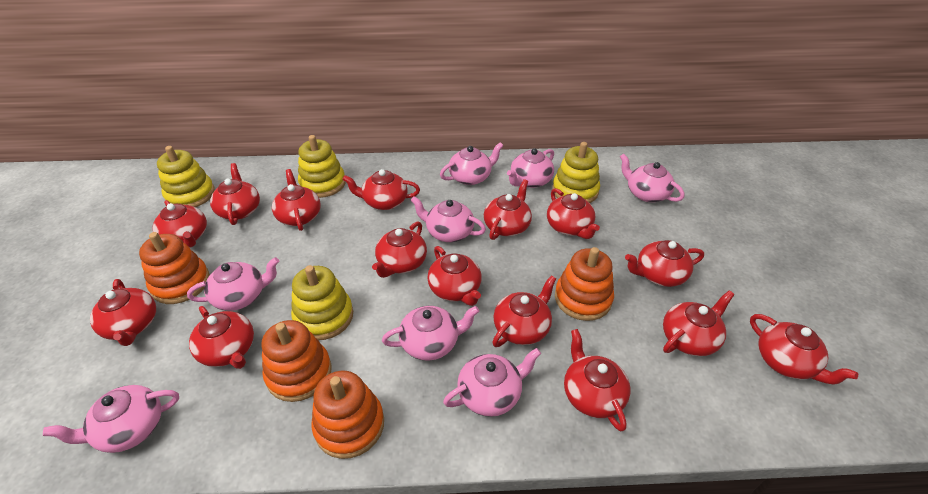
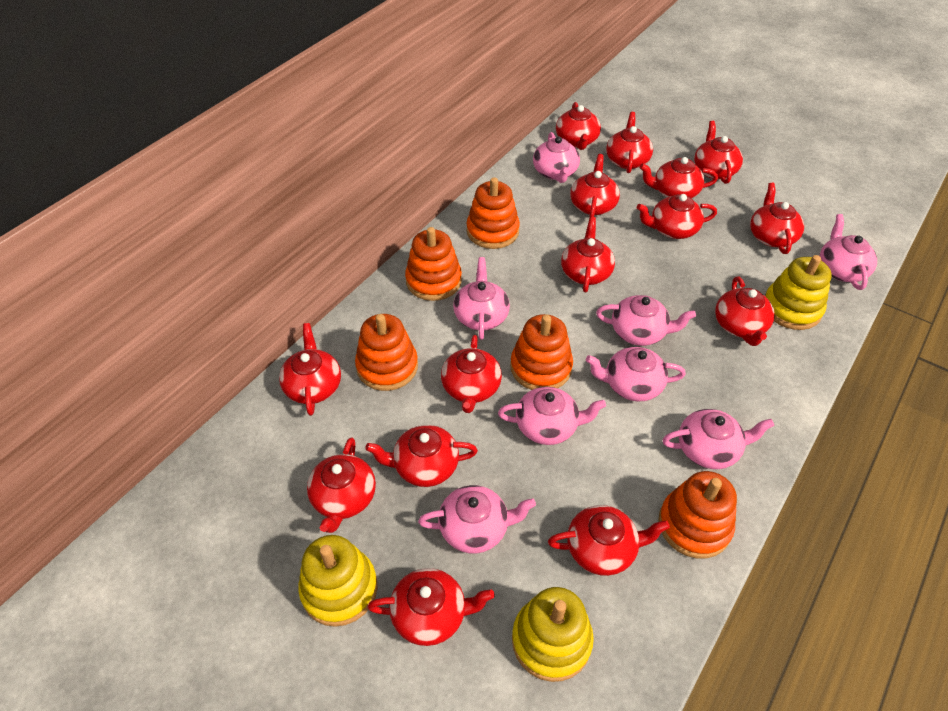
orange stacking toy: 4 -> 5
yellow stacking toy: 4 -> 3

